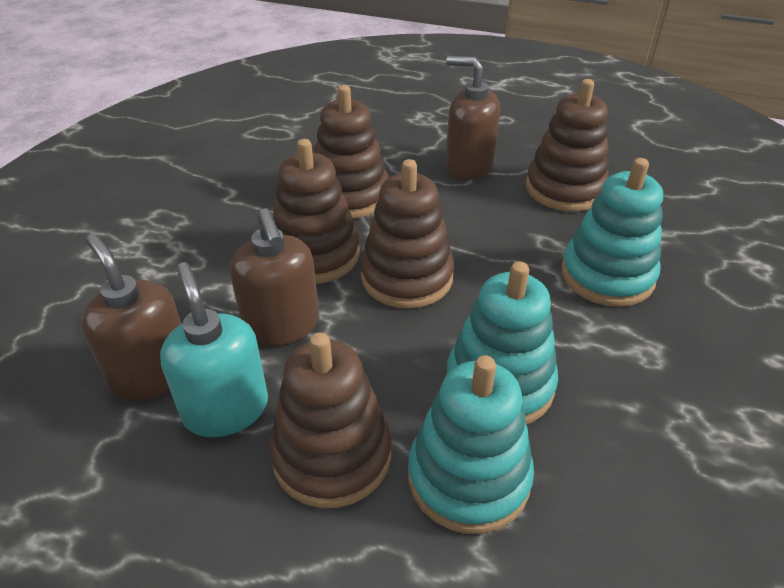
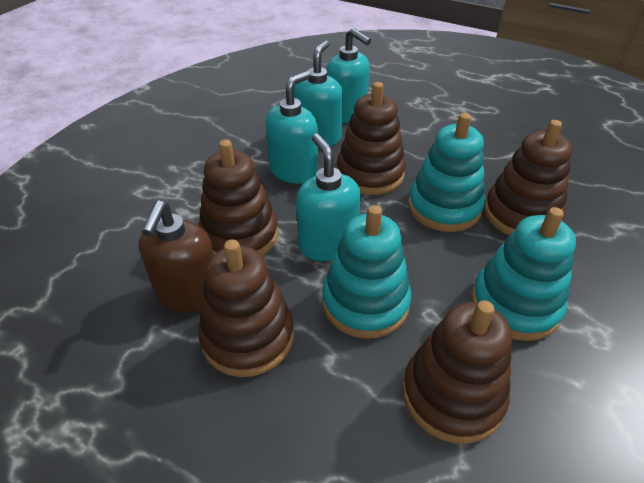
brown soap dispenser: 3 -> 1
turquoise soap dispenser: 1 -> 4

